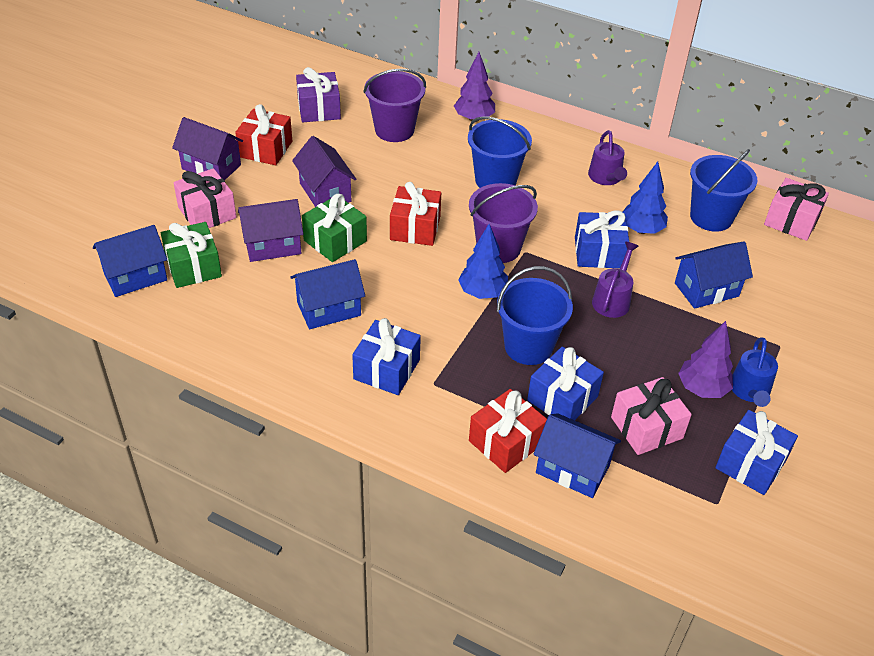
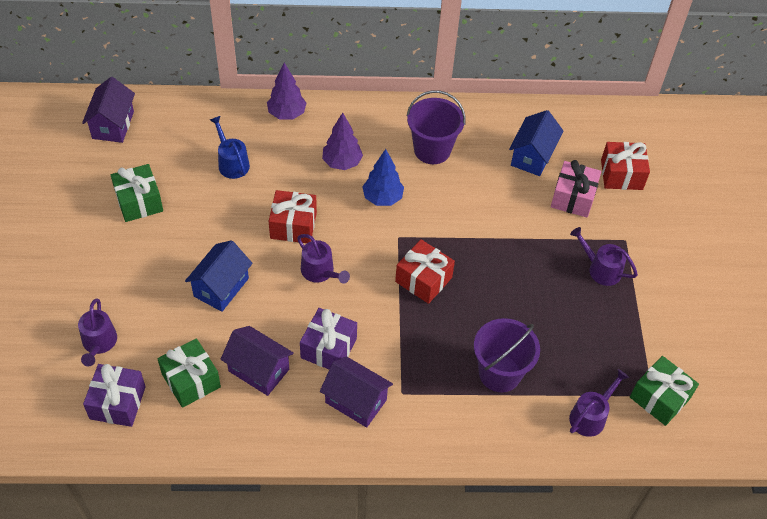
blue bucket: 3 -> 0
blue gift: 4 -> 0
blue house: 4 -> 2
blue tree: 2 -> 1
green gift: 2 -> 3
pink gift: 3 -> 1
purple gift: 1 -> 2
purple watering can: 2 -> 4

